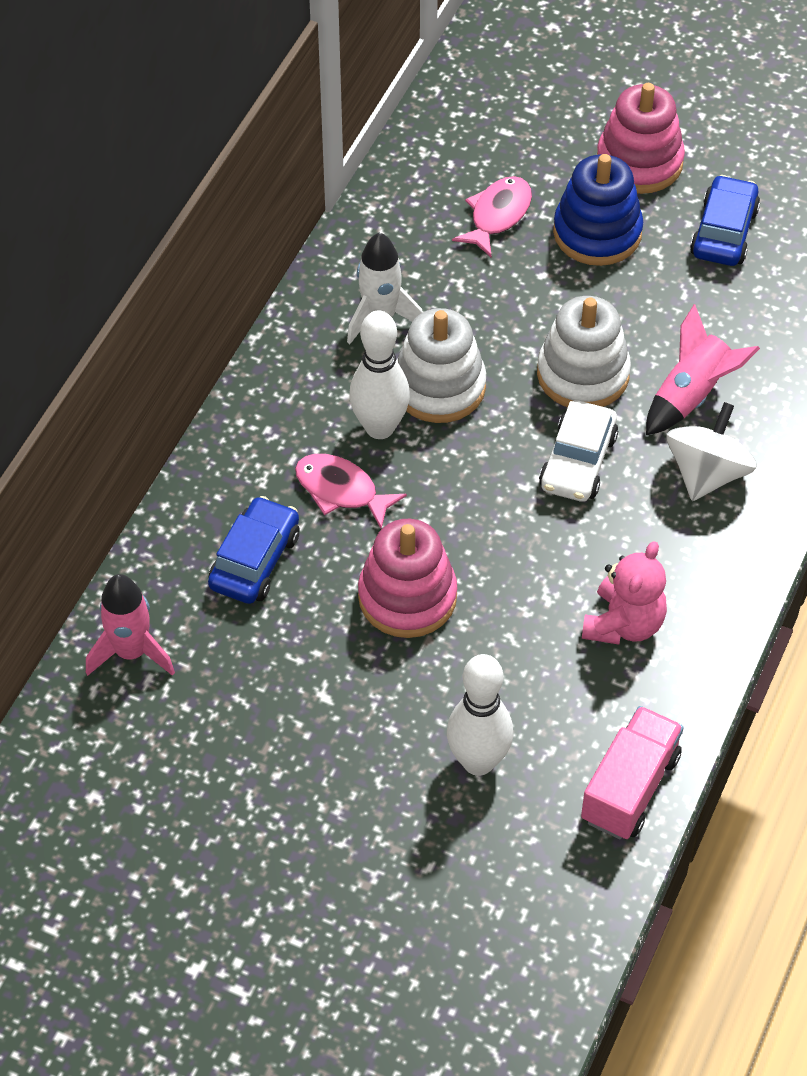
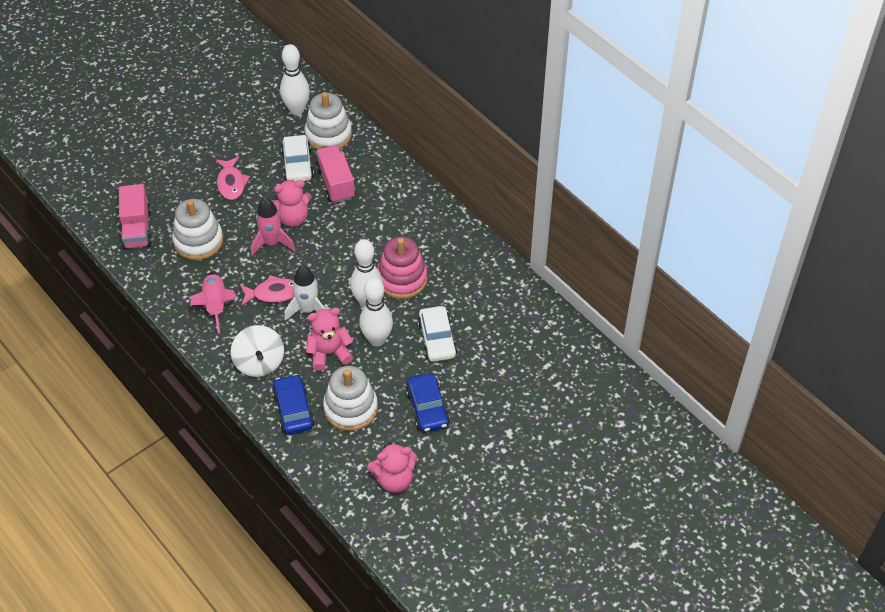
blue stacking toy: 1 -> 0
pink stacking toy: 2 -> 1
pink teddy bear: 1 -> 3
pink truck: 1 -> 2
white bowling pin: 2 -> 3
white car: 1 -> 2
white stacking toy: 2 -> 3

